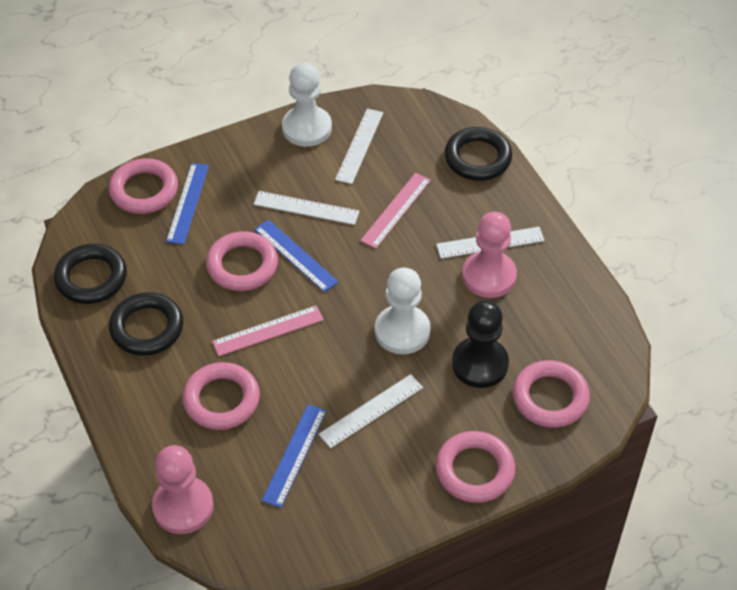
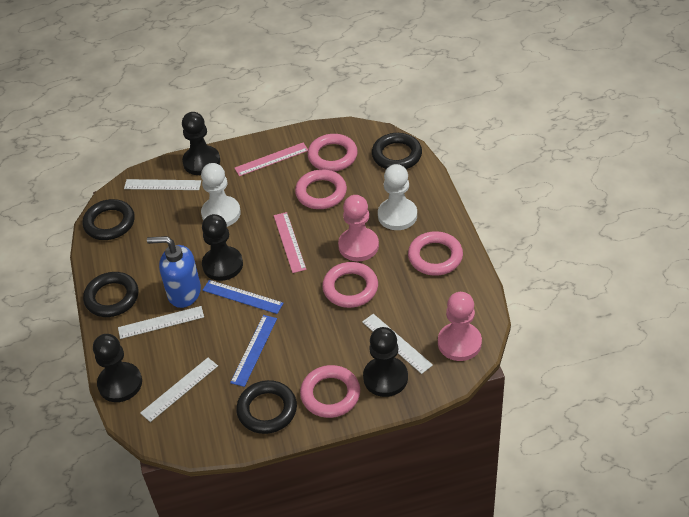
black pawn: 1 -> 4
black ring: 3 -> 4
blue ruler: 3 -> 2
blue soap dispenser: 0 -> 1

